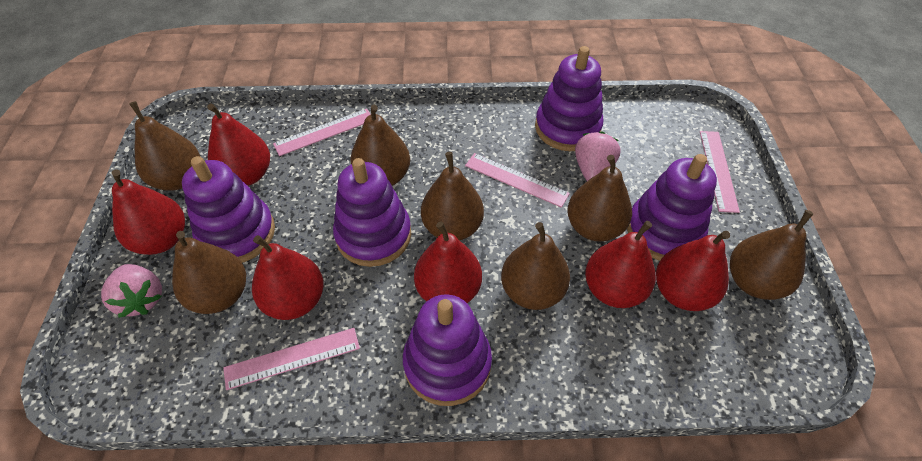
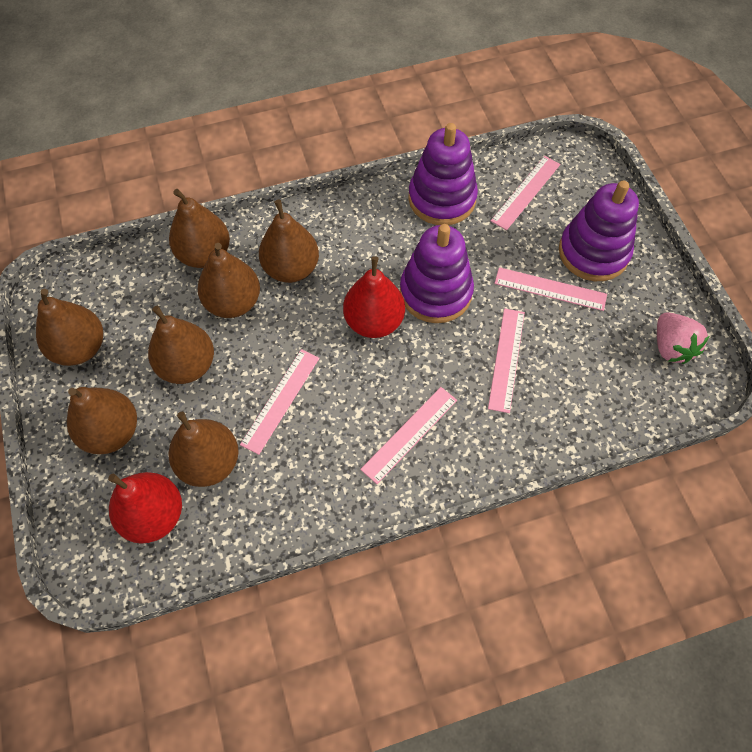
pink ruler: 4 -> 5
pink strawberry: 2 -> 1
purple stacking toy: 5 -> 3
red pear: 6 -> 2

